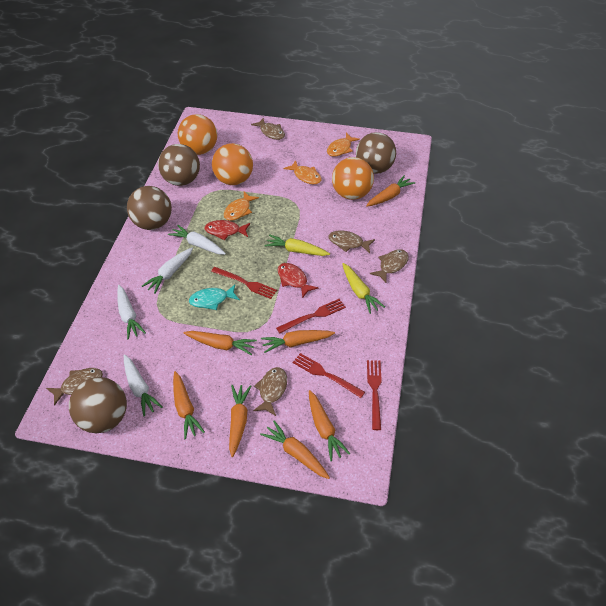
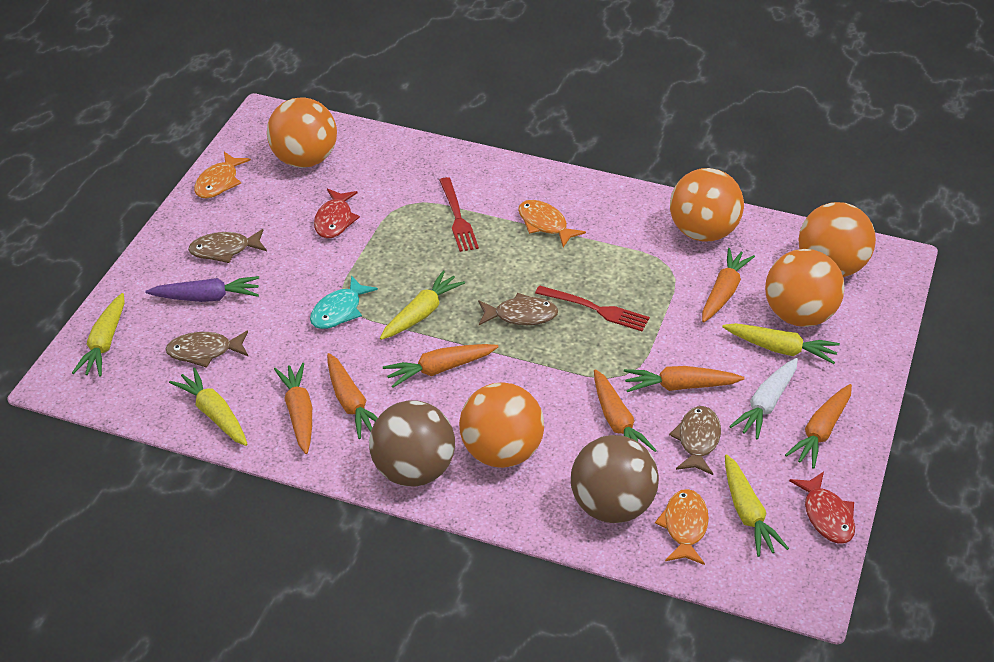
brown ball: 4 -> 2
brown fish: 5 -> 4
orange ball: 3 -> 5
purple carrot: 0 -> 1
red fork: 4 -> 2
white carrot: 4 -> 1
yellow carrot: 2 -> 5

